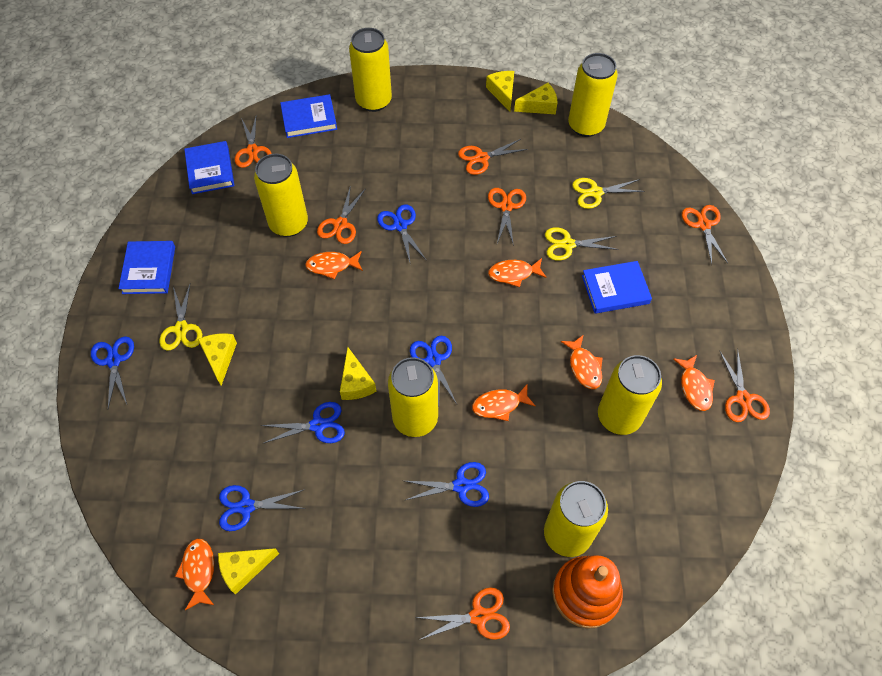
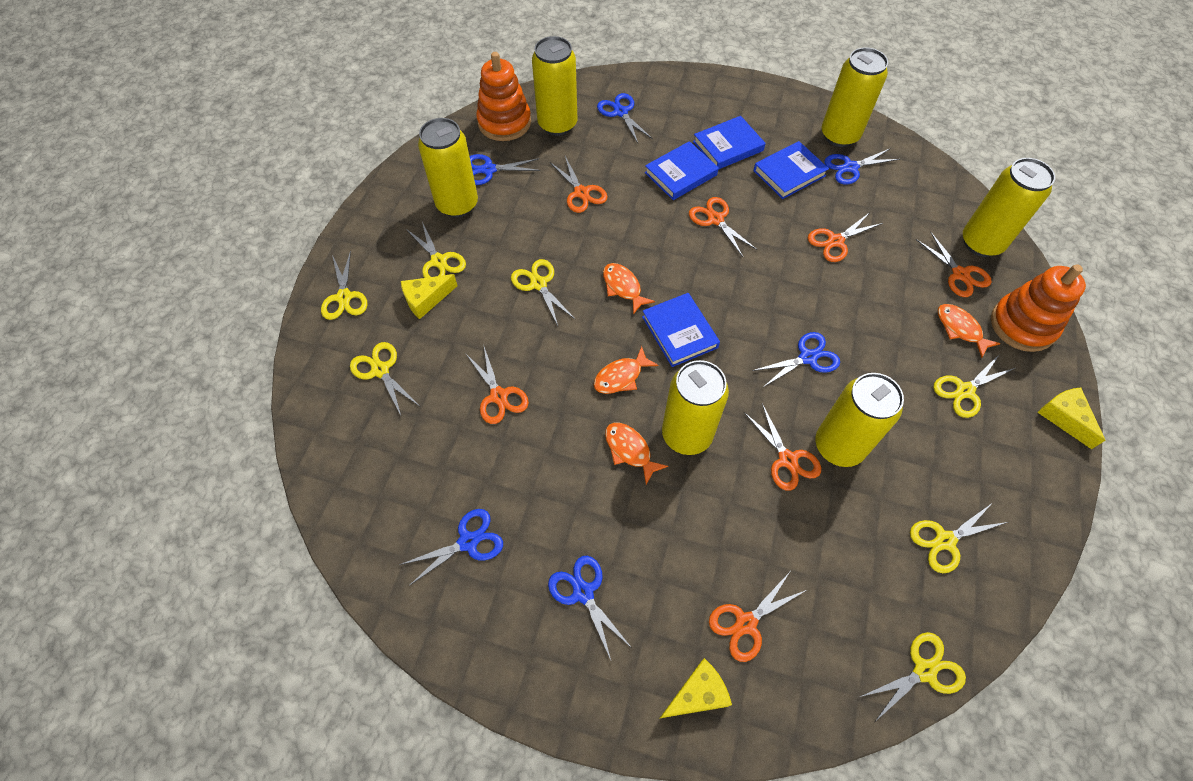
orange fish: 6 -> 4
orange stacking toy: 1 -> 2
yellow cheese: 5 -> 3
yellow scissors: 3 -> 7

